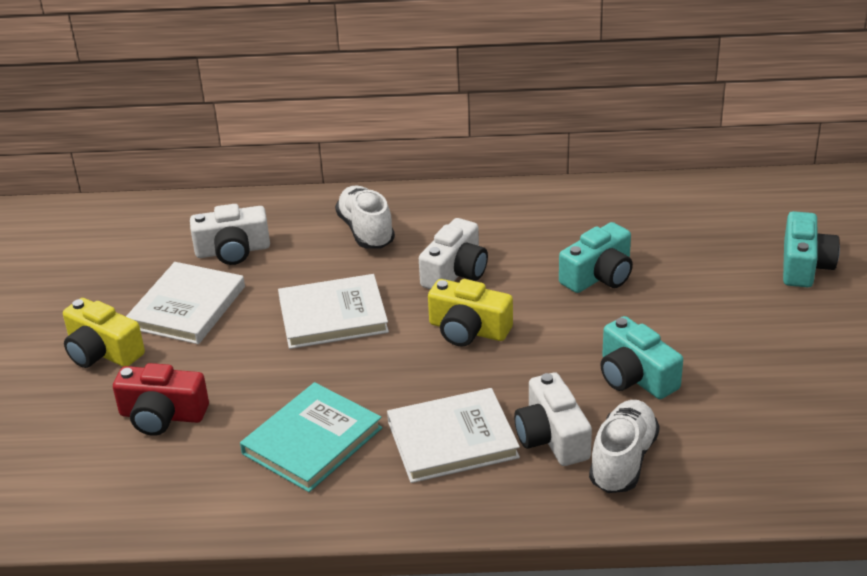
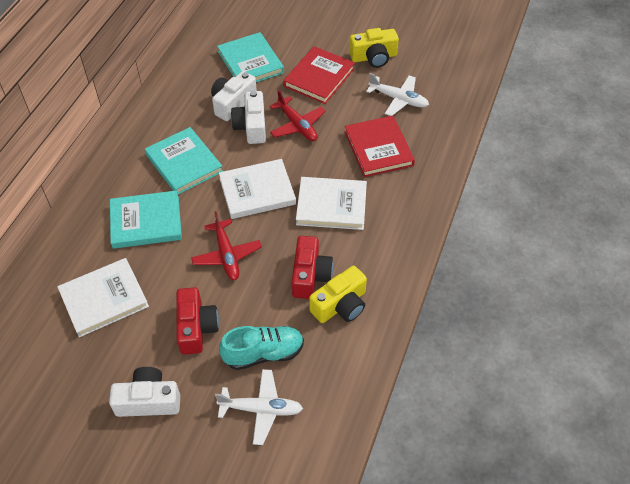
red book: 0 -> 2
red camera: 1 -> 2
red plane: 0 -> 2
turquoise book: 1 -> 3
turquoise camera: 3 -> 0
turquoise shoe: 0 -> 1
white plane: 0 -> 2
white shoe: 2 -> 0

